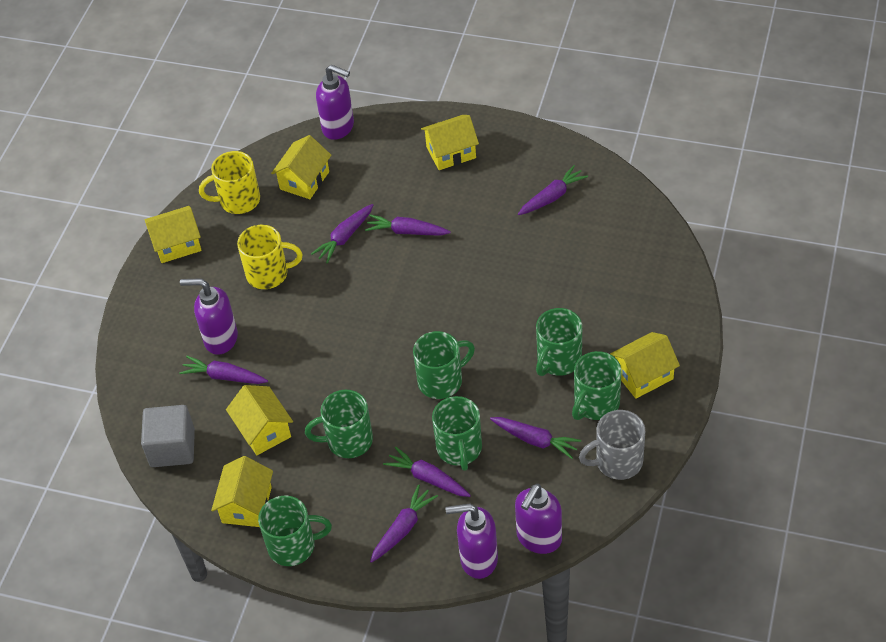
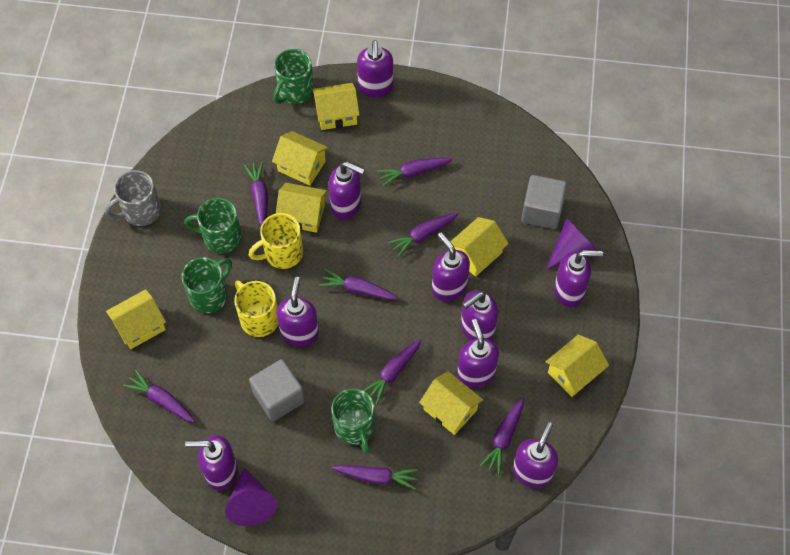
green mug: 6 -> 4
grey cube: 1 -> 2
purple carrot: 7 -> 8
purple cone: 0 -> 2
purple soap dispenser: 4 -> 9
yellow house: 6 -> 7

